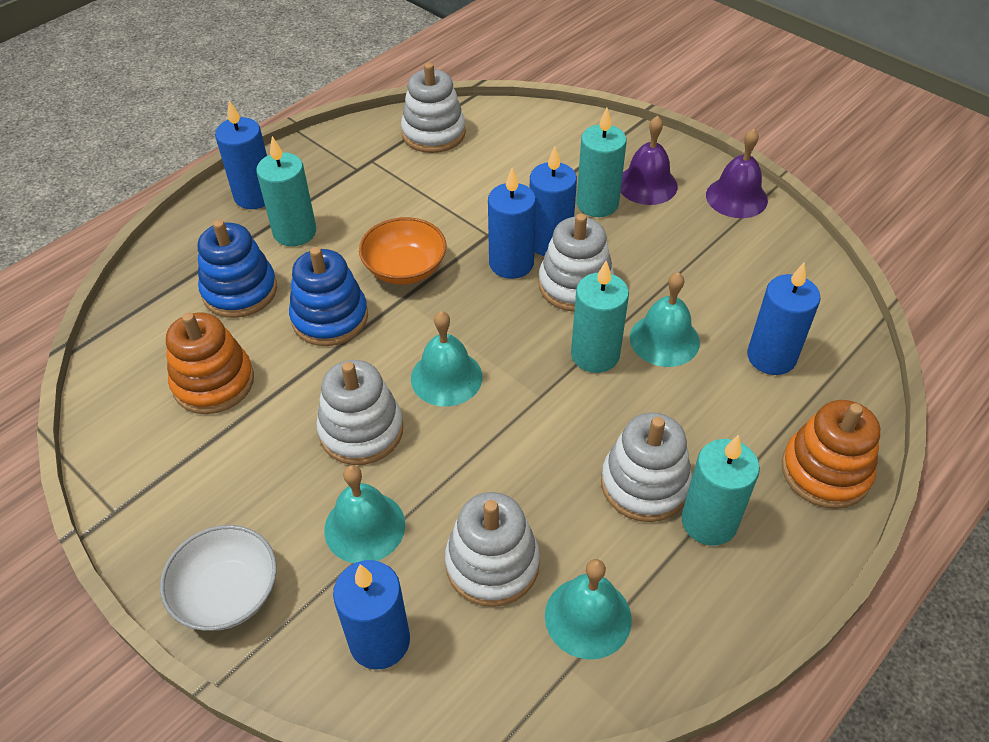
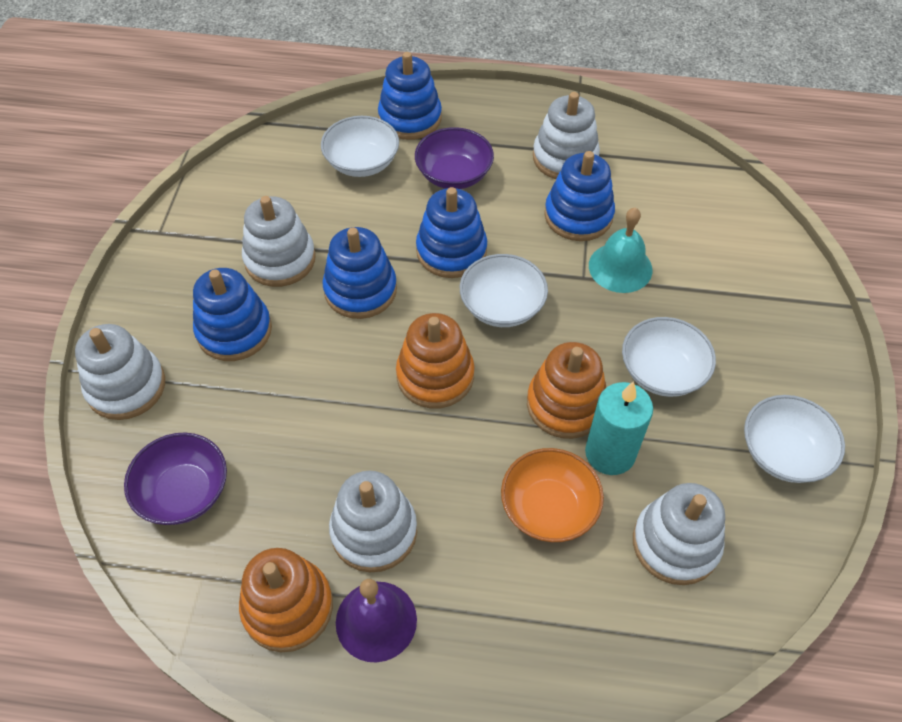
blue candle: 5 -> 0
blue stacking toy: 2 -> 5
orange stacking toy: 2 -> 3
purple bell: 2 -> 1
purple bowl: 0 -> 2
turquoise bell: 4 -> 1
turquoise candle: 4 -> 1
white bowl: 1 -> 4

